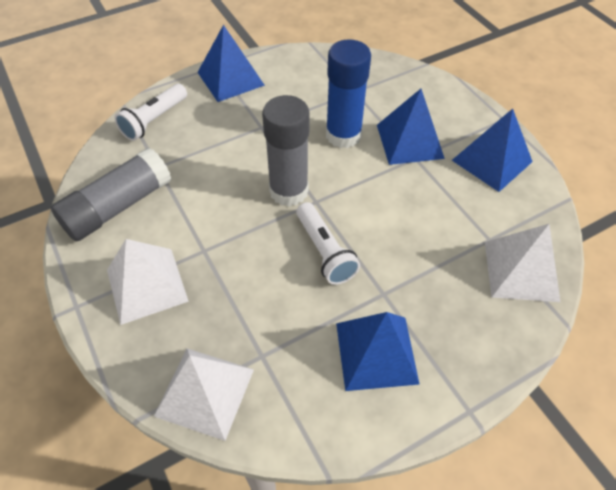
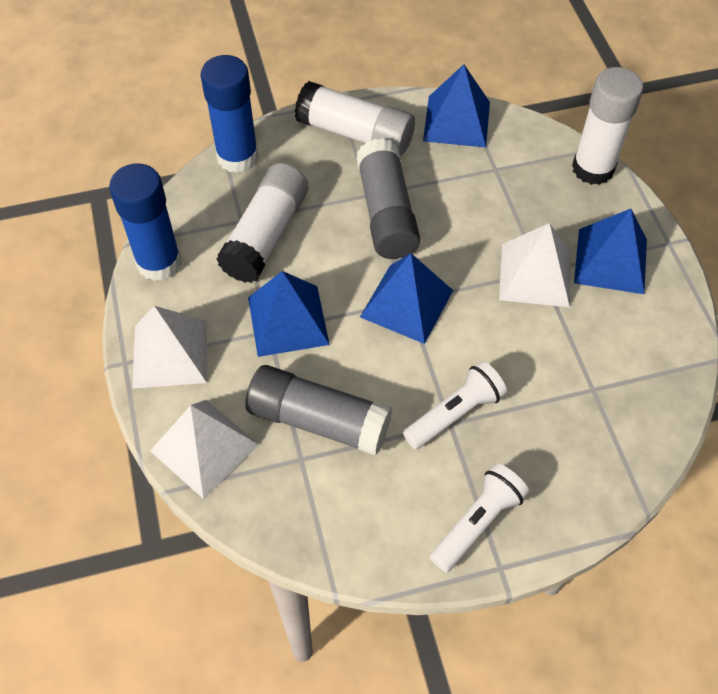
blue glue stick: 1 -> 2
white glue stick: 0 -> 3

